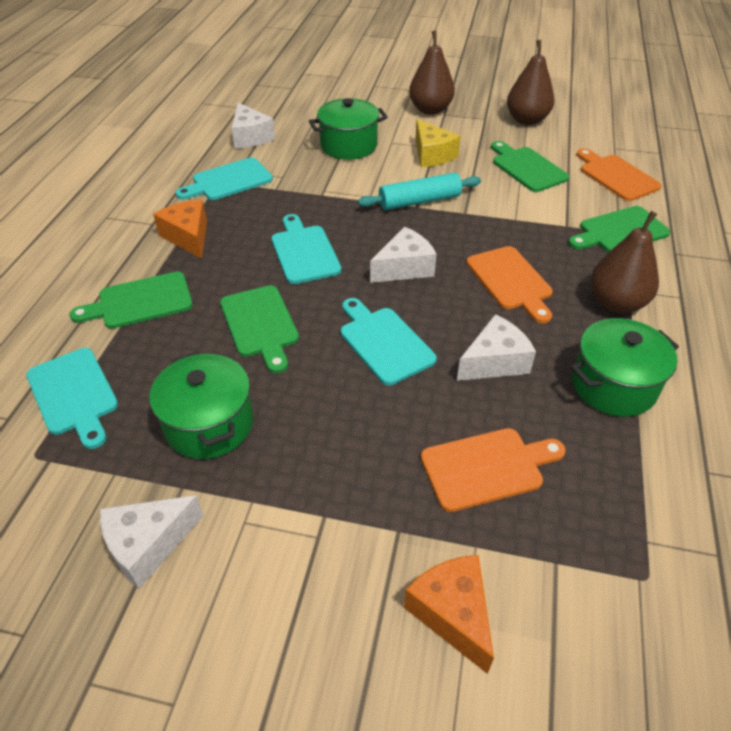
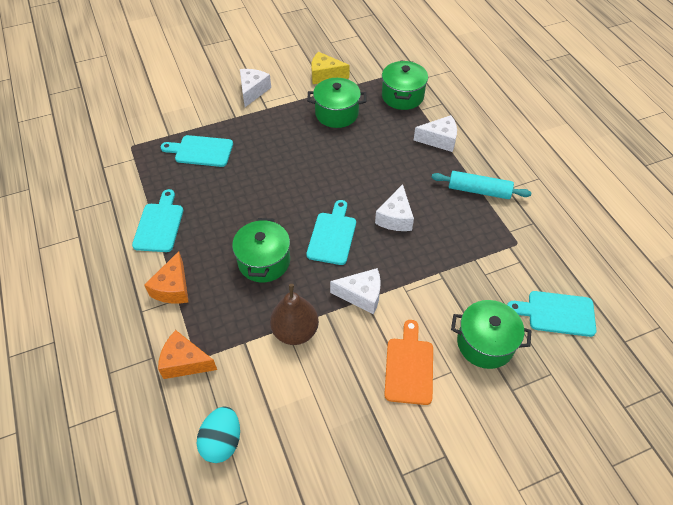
brown pear: 3 -> 1
green cutting board: 4 -> 0
green pot: 3 -> 4
orange cutting board: 3 -> 1
turquoise egg: 0 -> 1

